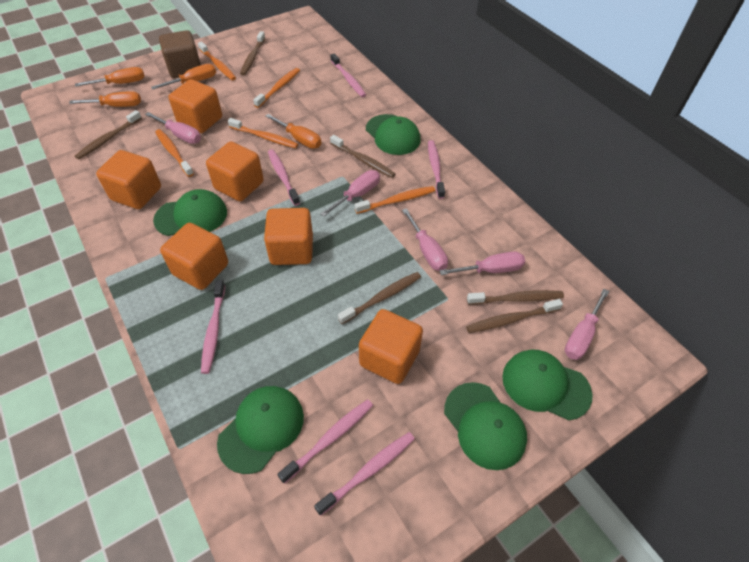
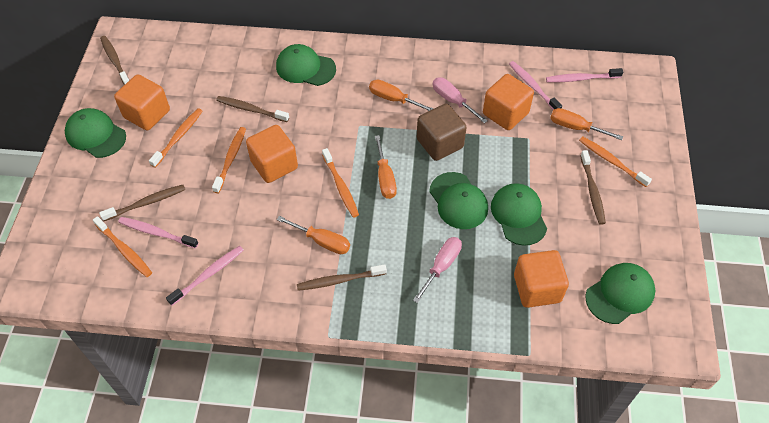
brown toothbrush: 6 -> 5
orange cube: 6 -> 4
pink screwdriver: 5 -> 2
pink toothbrush: 6 -> 4

